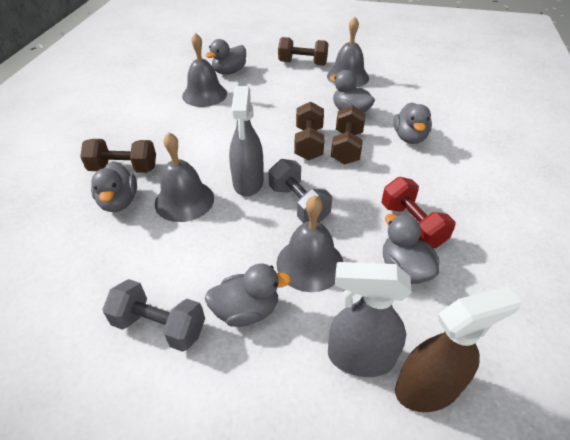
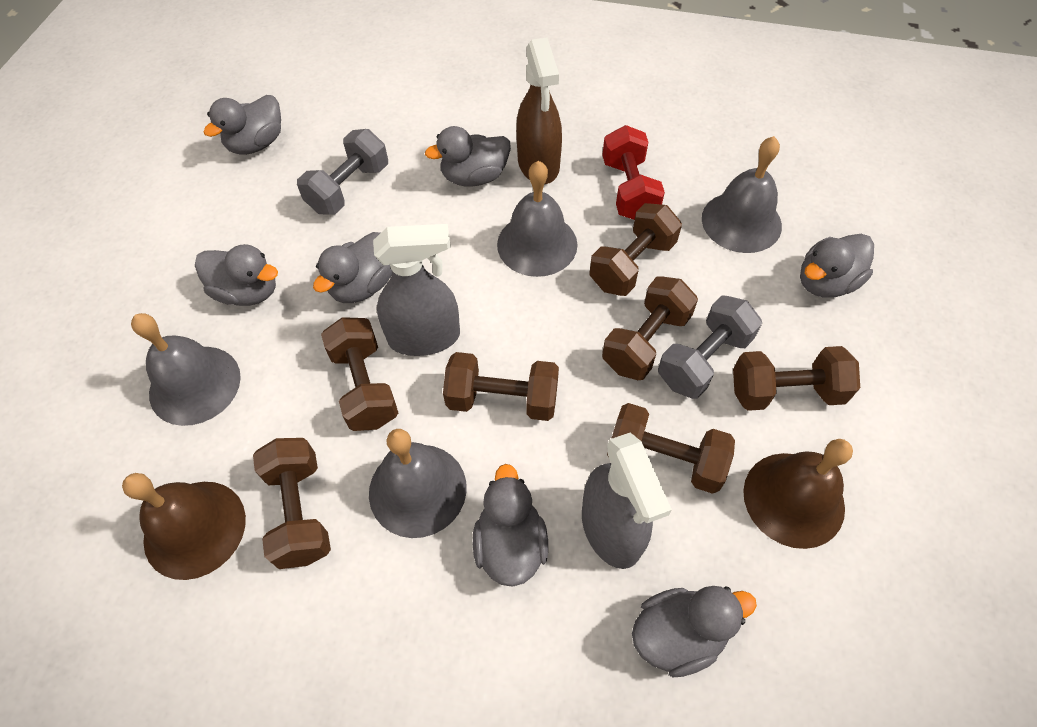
brown bell: 0 -> 2
brown dumbbell: 4 -> 7
grey duck: 6 -> 7

